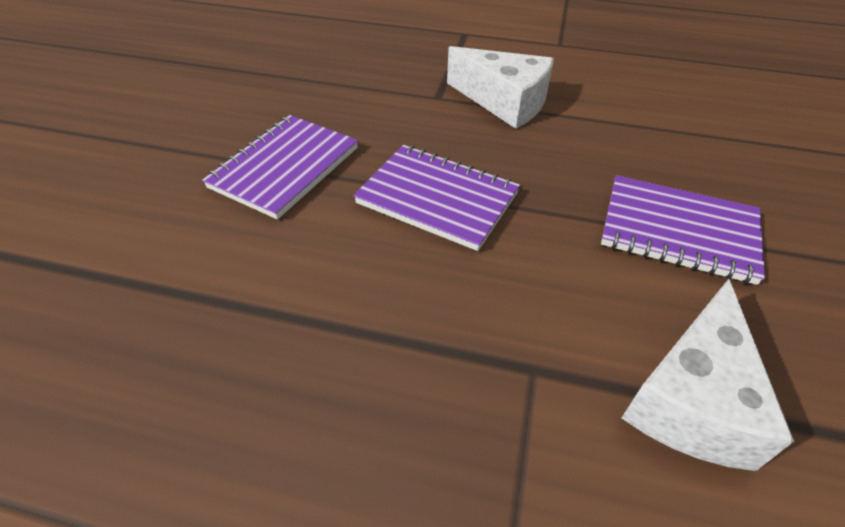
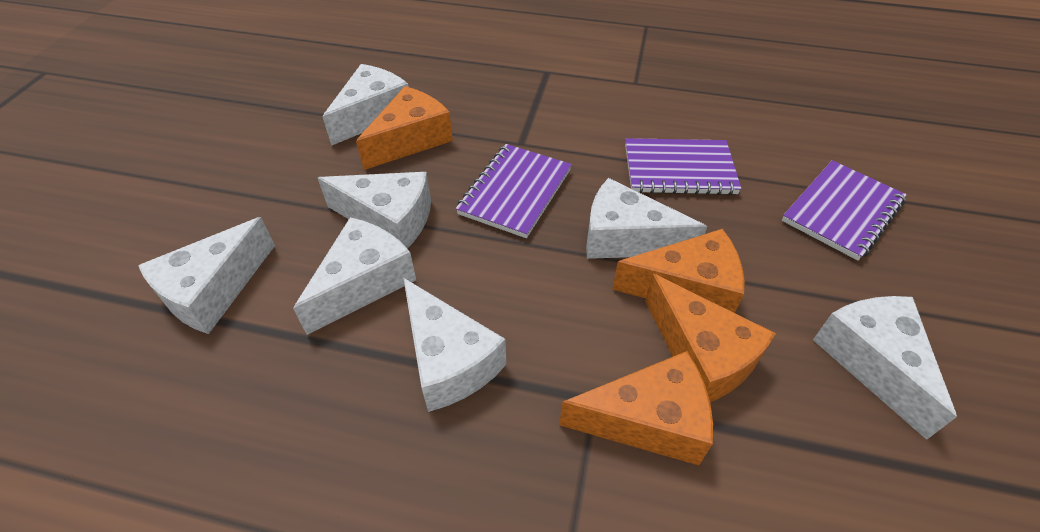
orange cheese: 0 -> 4
white cheese: 2 -> 7

